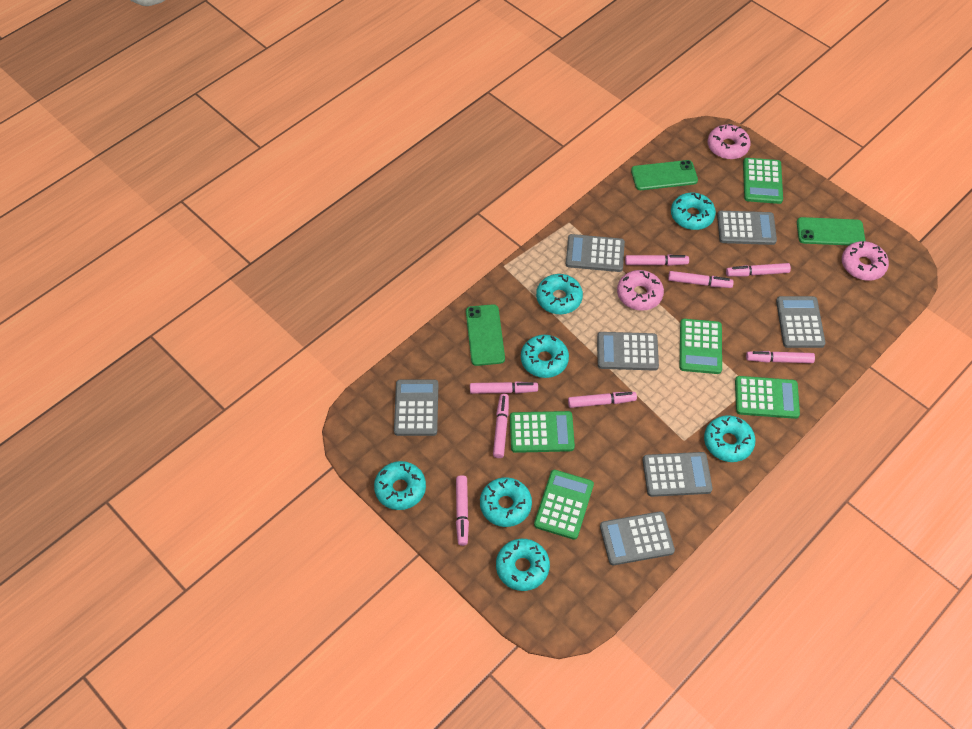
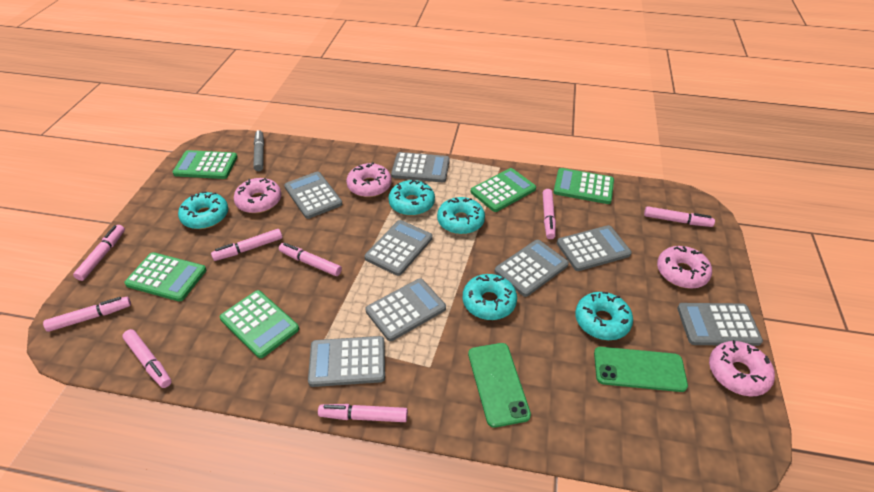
green phone: 3 -> 2
grey calculator: 7 -> 8
grey marker: 0 -> 1
pink donut: 3 -> 4
turquoise donut: 7 -> 5

